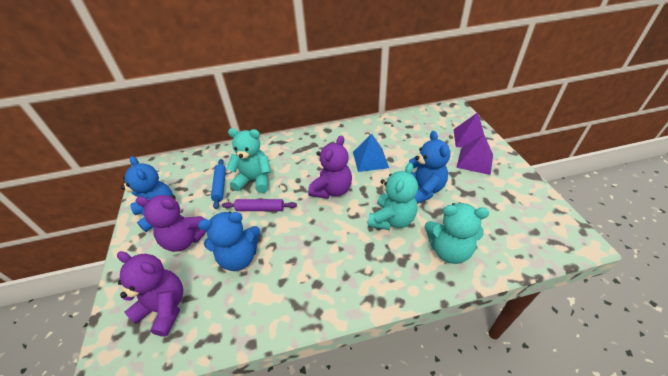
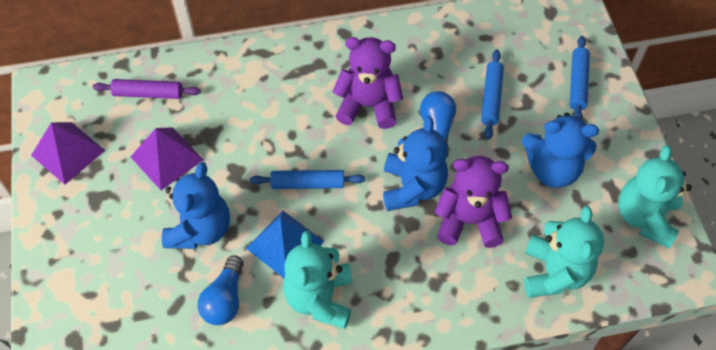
blue light bulb: 0 -> 2
blue rolling pin: 1 -> 3
purple teddy bear: 3 -> 2

